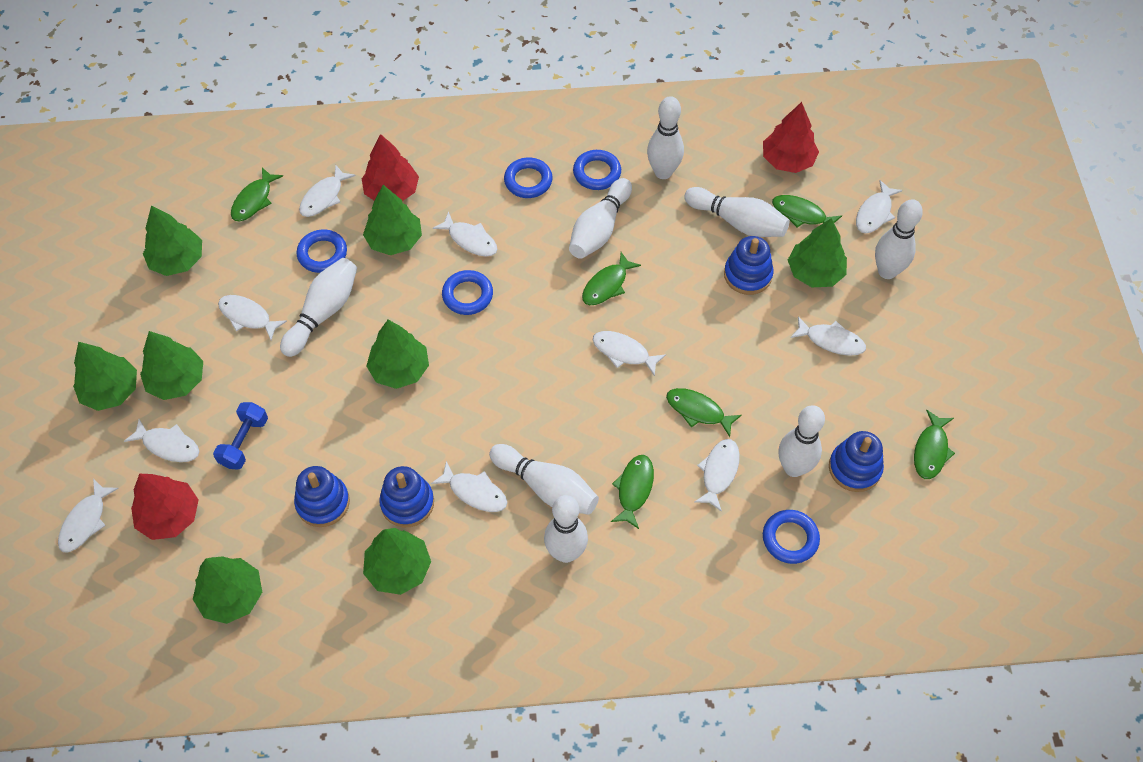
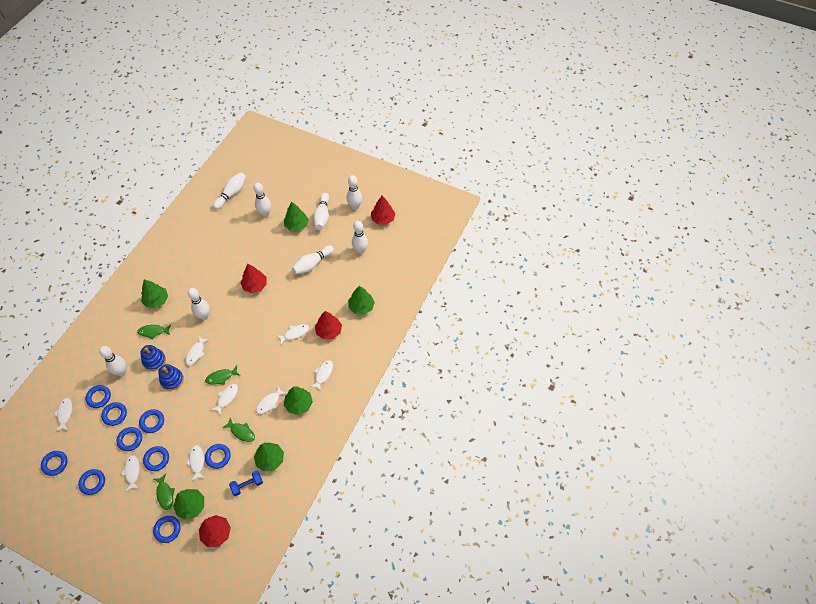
blue ring: 5 -> 9
blue stacking toy: 4 -> 2
green fish: 6 -> 4
green tree: 8 -> 6
red tree: 3 -> 4
white fish: 10 -> 8

